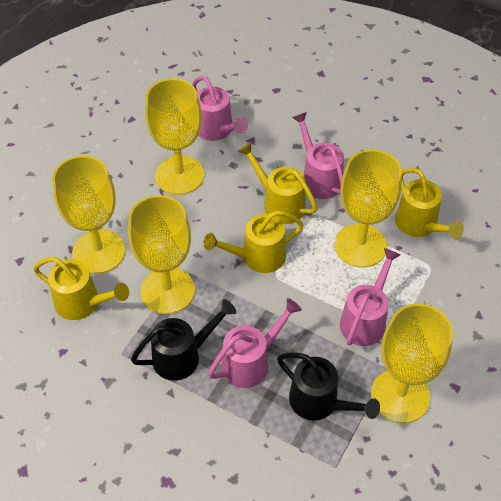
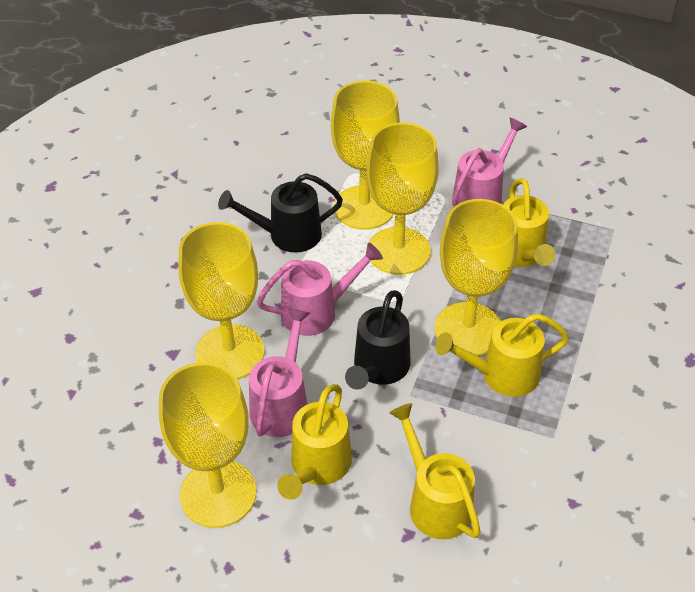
pink watering can: 4 -> 3

